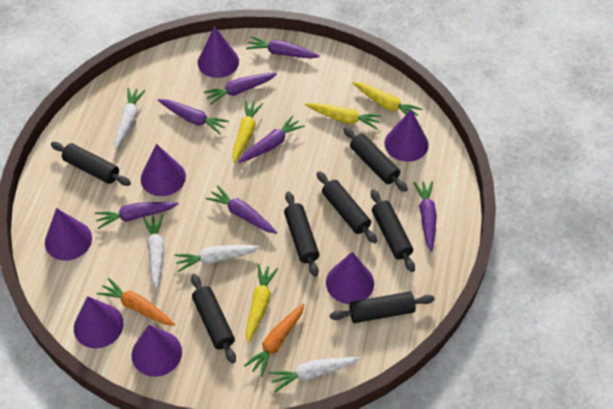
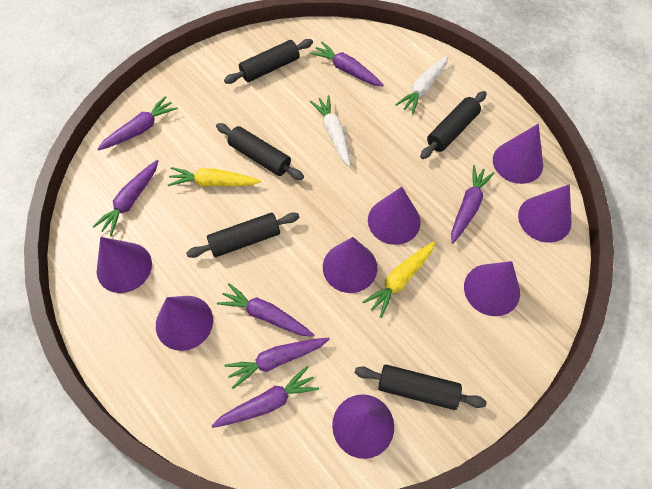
black rolling pin: 7 -> 5
orange carrot: 2 -> 0
purple cone: 7 -> 8
white carrot: 4 -> 2
yellow carrot: 4 -> 2

